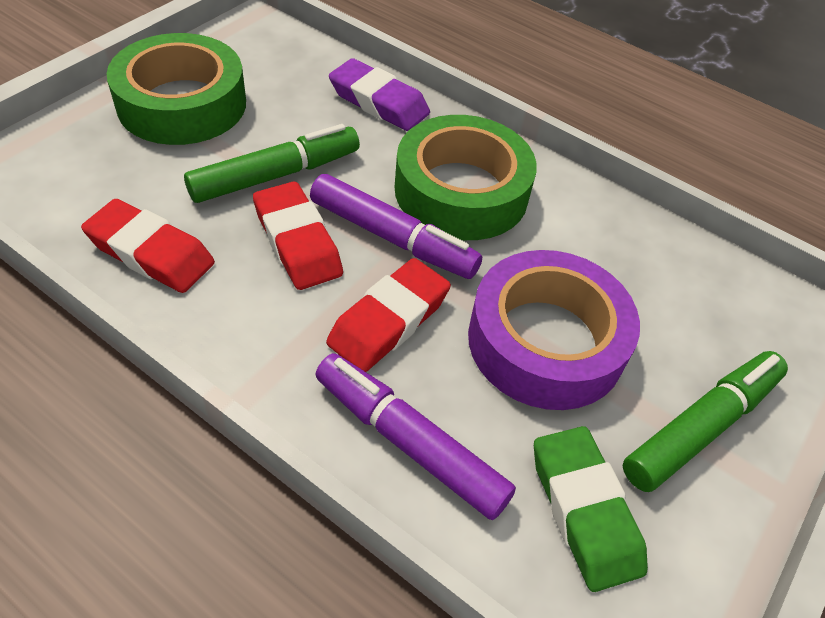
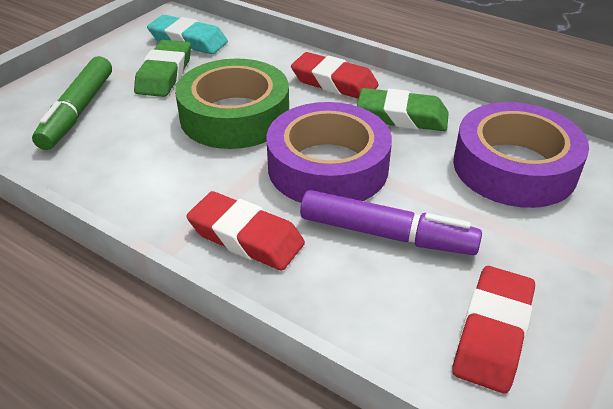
green eraser: 1 -> 2
green marker: 2 -> 1
green tape: 2 -> 1
purple eraser: 1 -> 0
purple marker: 2 -> 1
purple tape: 1 -> 2
turquoise eraser: 0 -> 1

